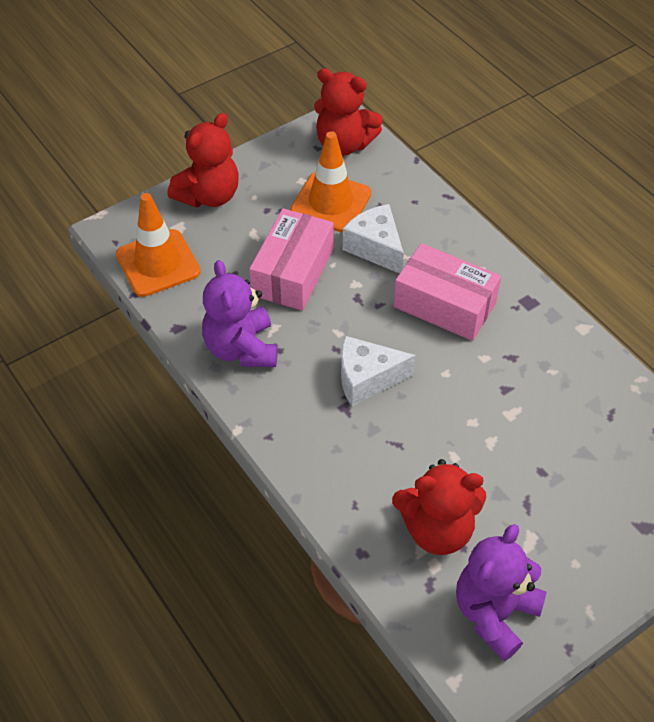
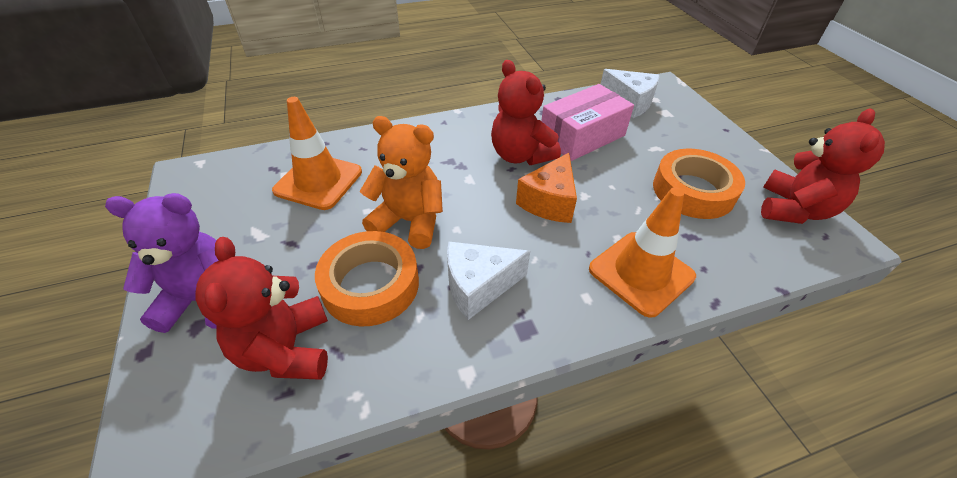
orange cheese: 0 -> 1
orange tape: 0 -> 2
orange teddy bear: 0 -> 1
pink box: 2 -> 1
purple teddy bear: 2 -> 1

